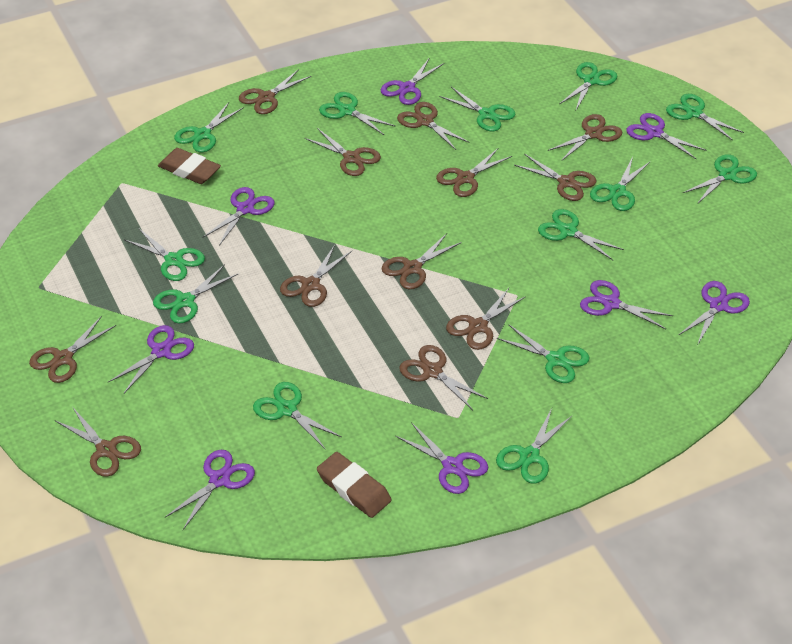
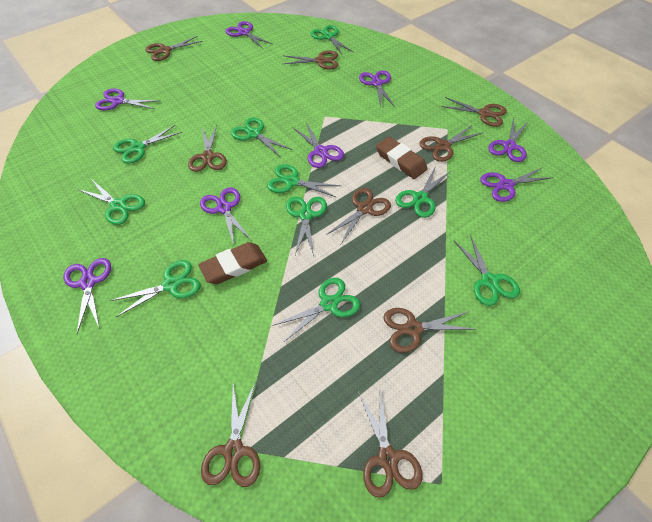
brown scissors: 12 -> 9
green scissors: 13 -> 10

